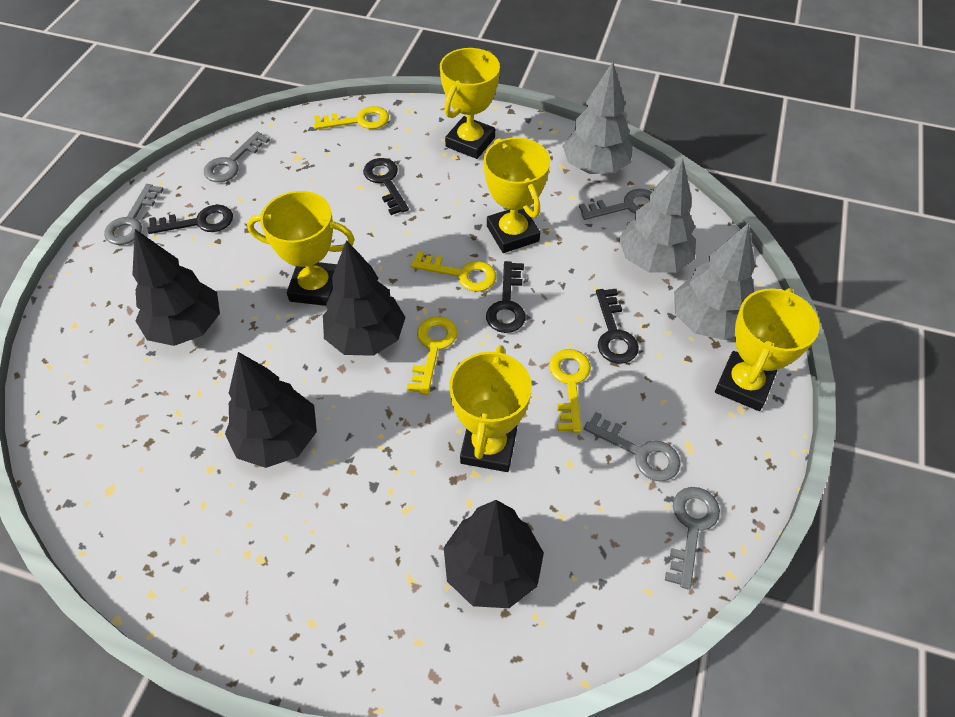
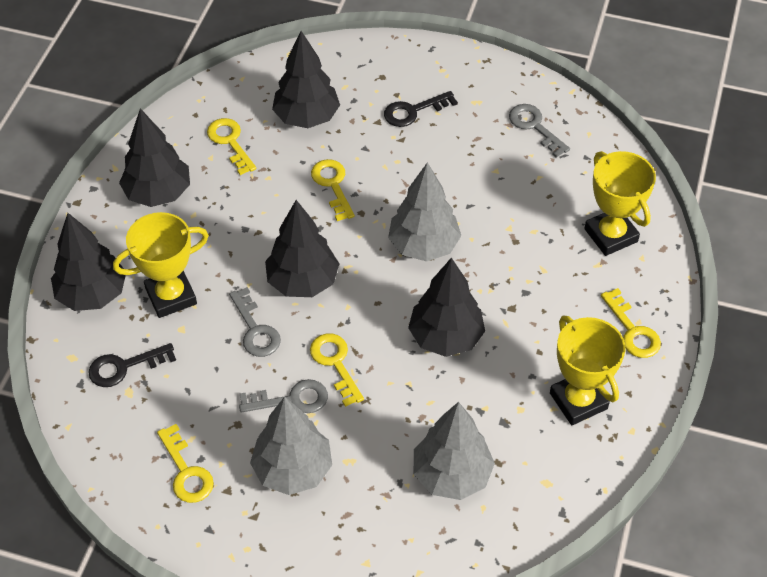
black key: 4 -> 2
black tree: 4 -> 5
grey key: 5 -> 3
yellow key: 4 -> 5
yellow trophy: 5 -> 3

